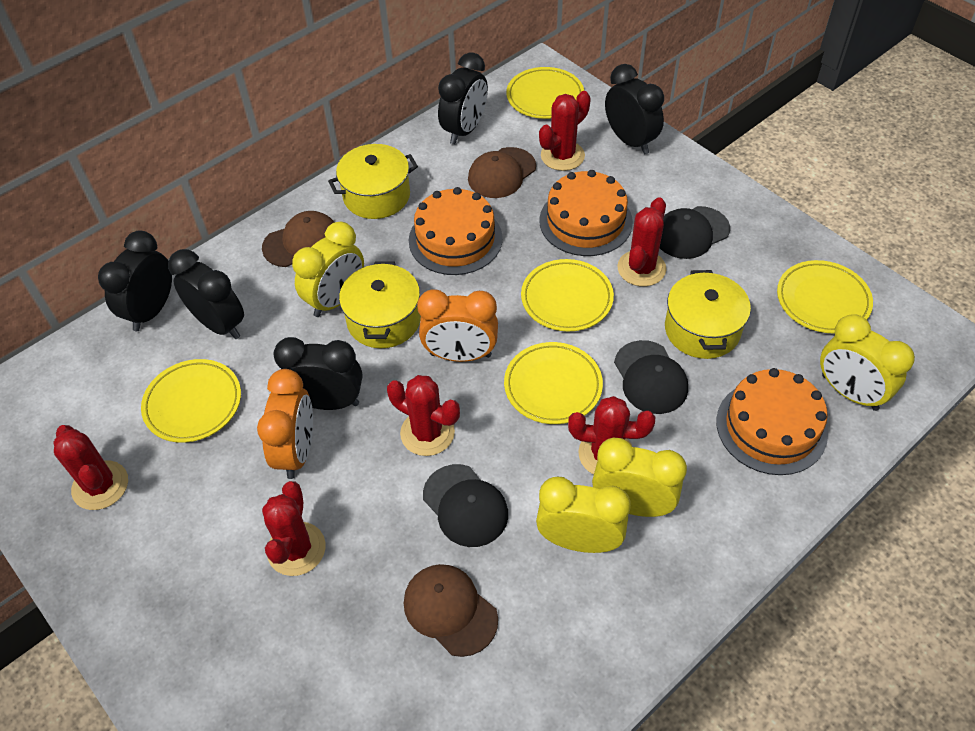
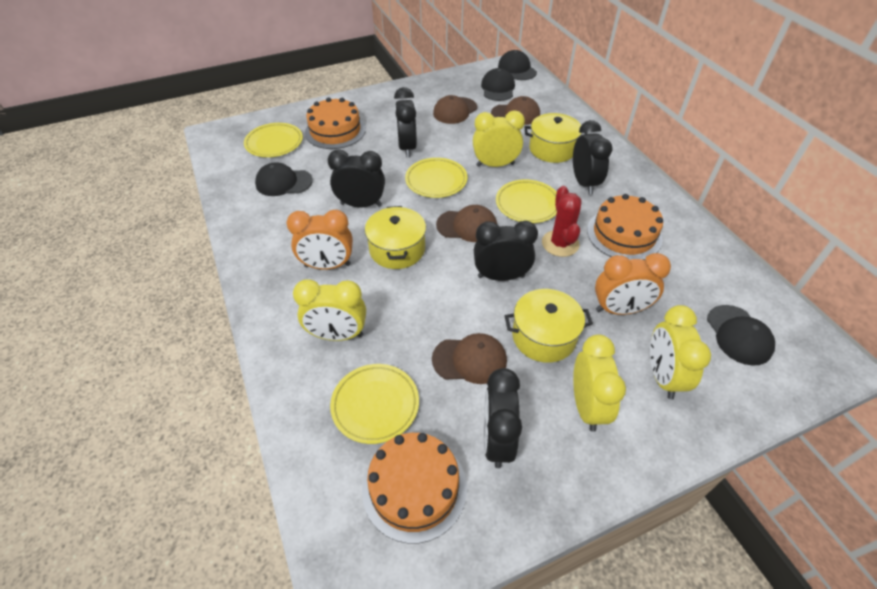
black cap: 3 -> 4
brown cap: 3 -> 4
red cactus: 6 -> 1
yellow plate: 5 -> 4

